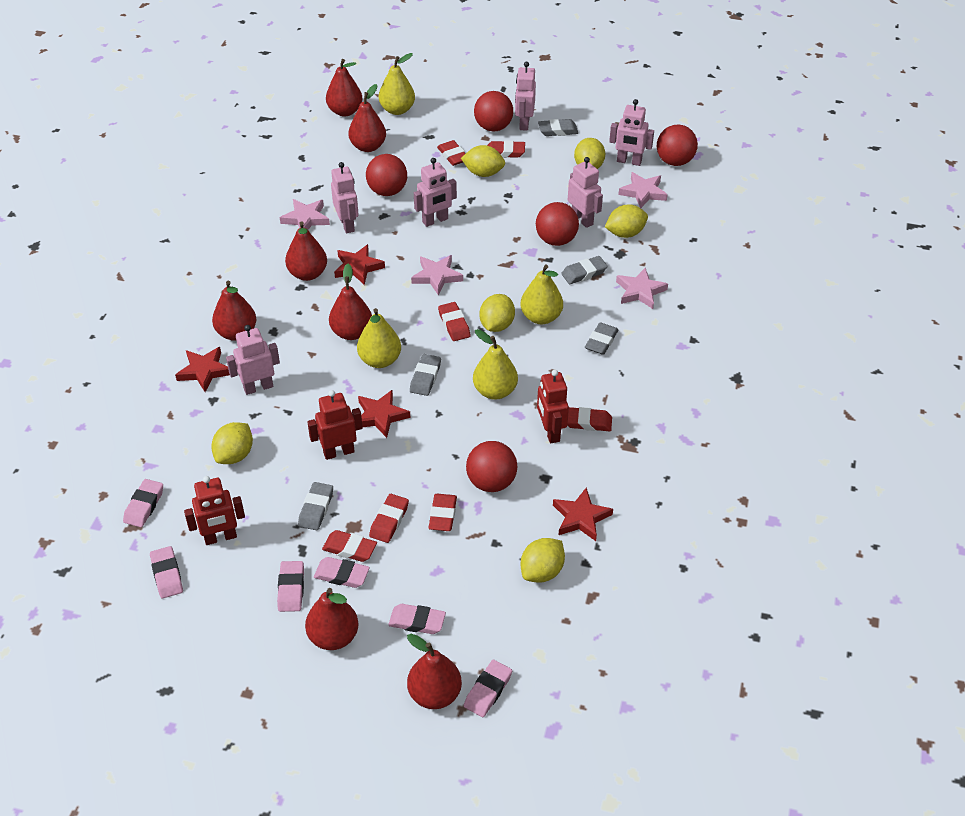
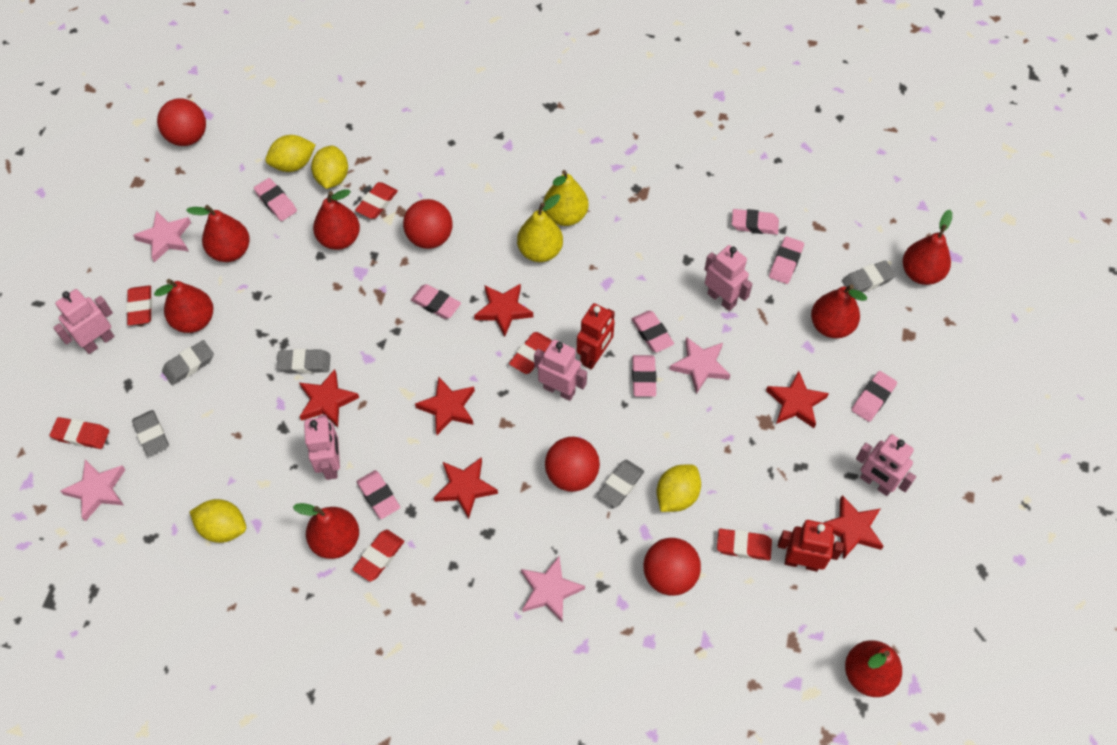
pink eraser: 6 -> 8
pink robot: 6 -> 5
red ball: 5 -> 4
red eraser: 7 -> 6
red robot: 3 -> 2
red star: 4 -> 6
yellow lemon: 6 -> 4
yellow pear: 4 -> 2

